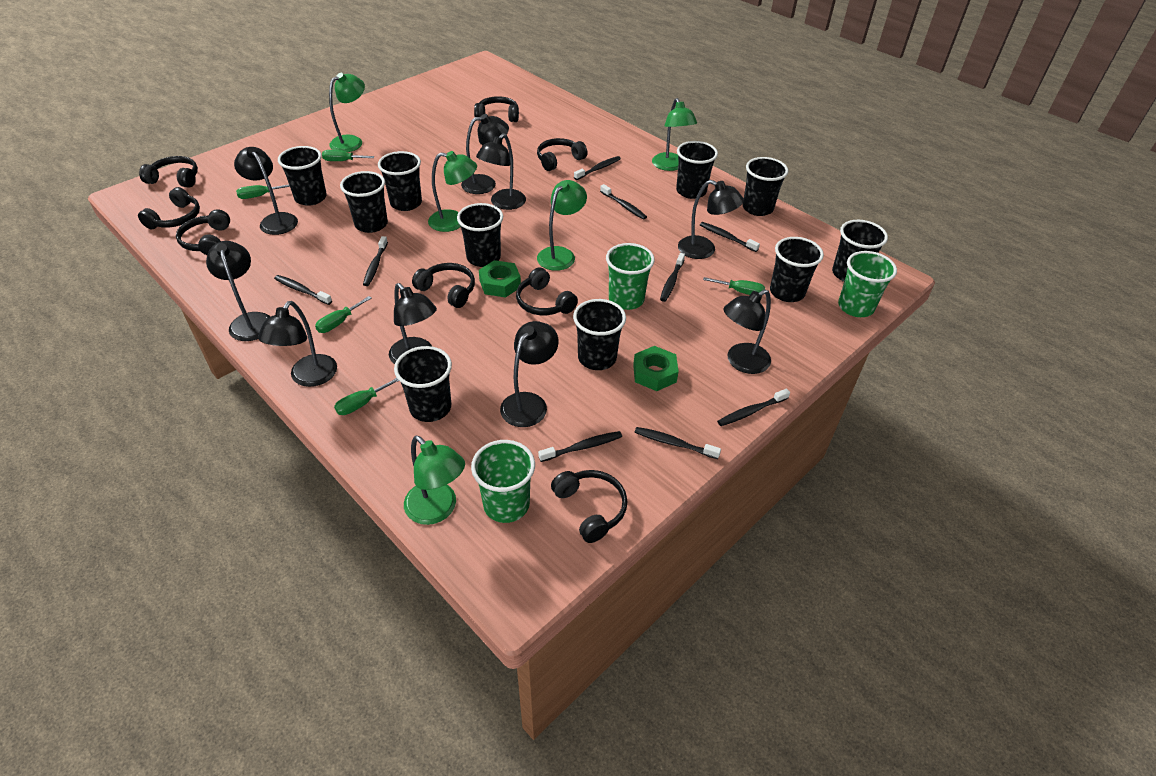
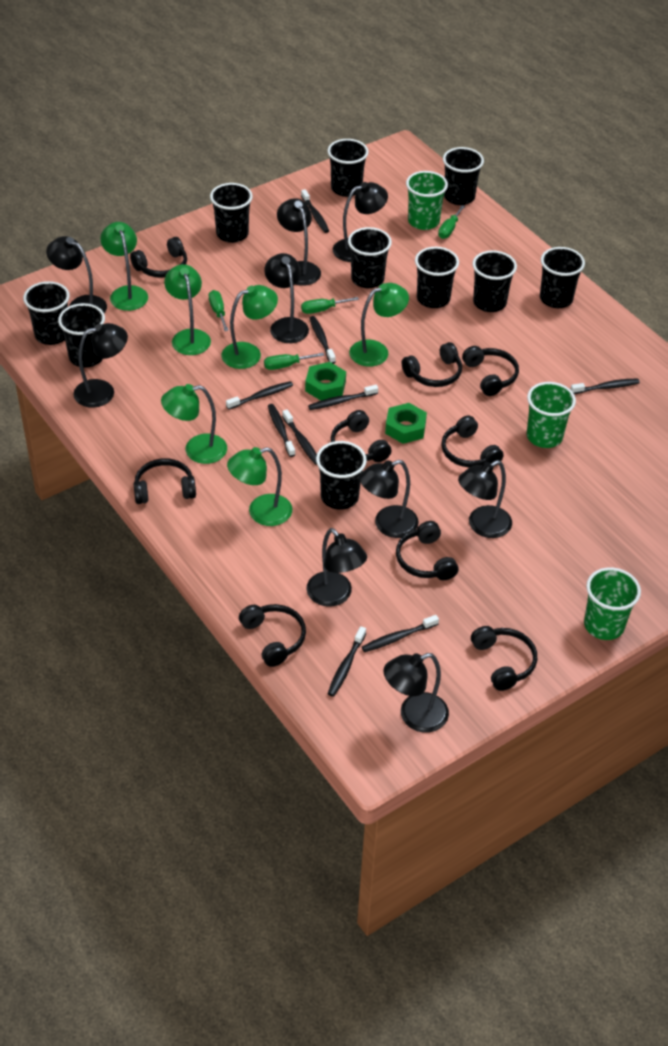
black headphones: 8 -> 9
green lamp: 5 -> 6
green screwdriver: 5 -> 4

